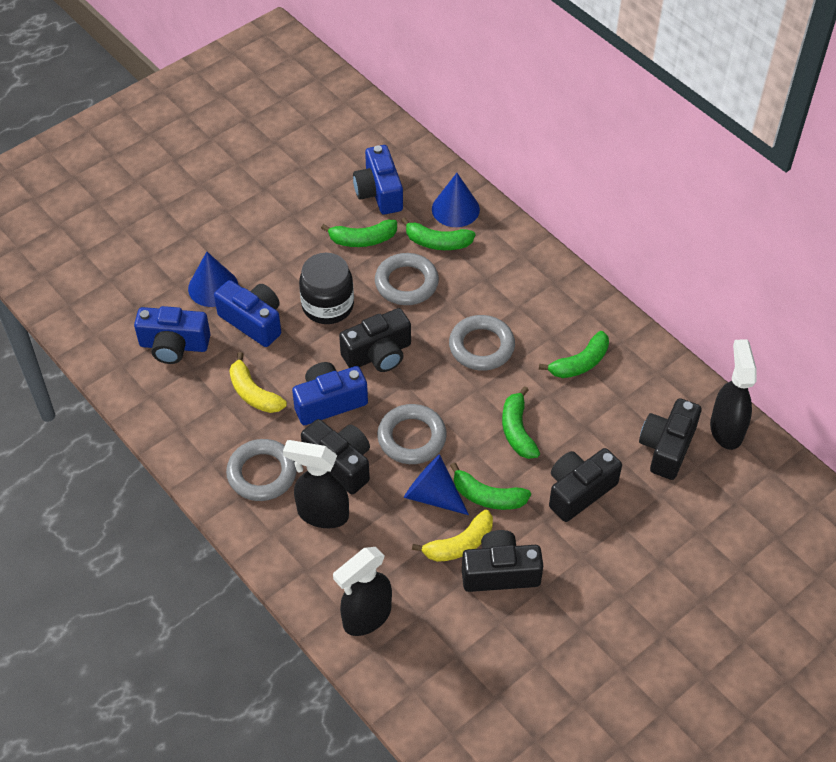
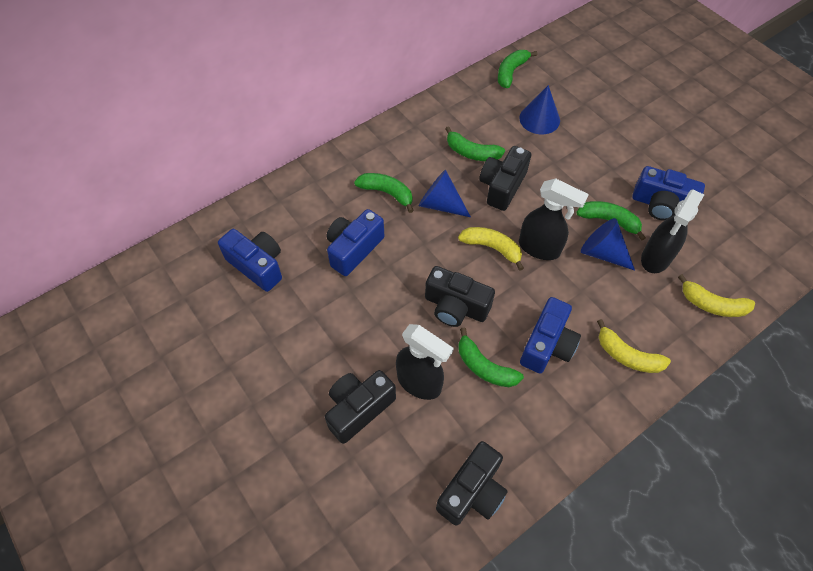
black camera: 5 -> 4
black jar: 1 -> 0
grey ring: 4 -> 0
yellow banana: 2 -> 3

